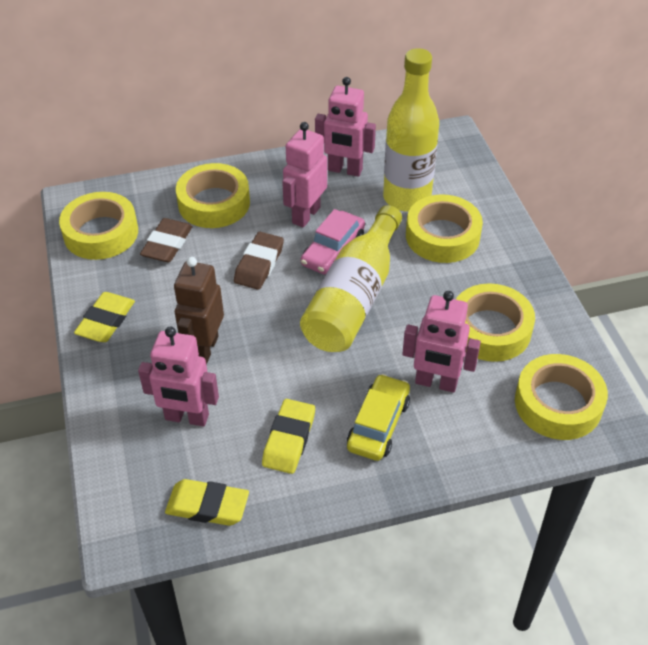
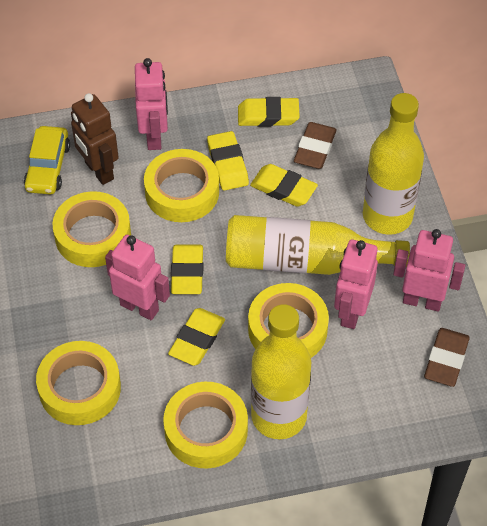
pink car: 1 -> 0
yellow bottle: 2 -> 3
yellow eraser: 3 -> 5

